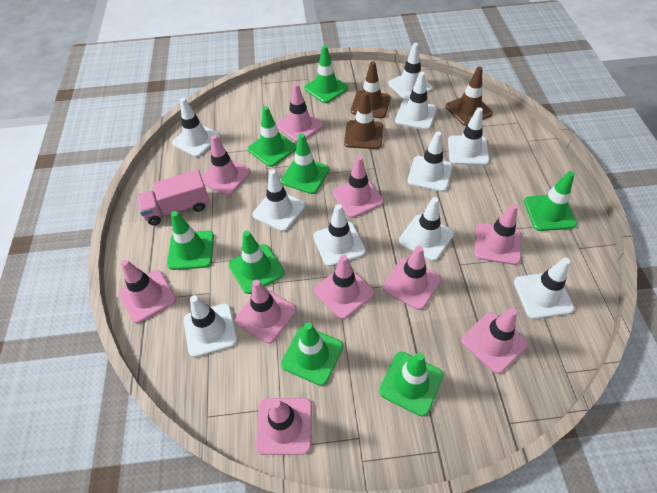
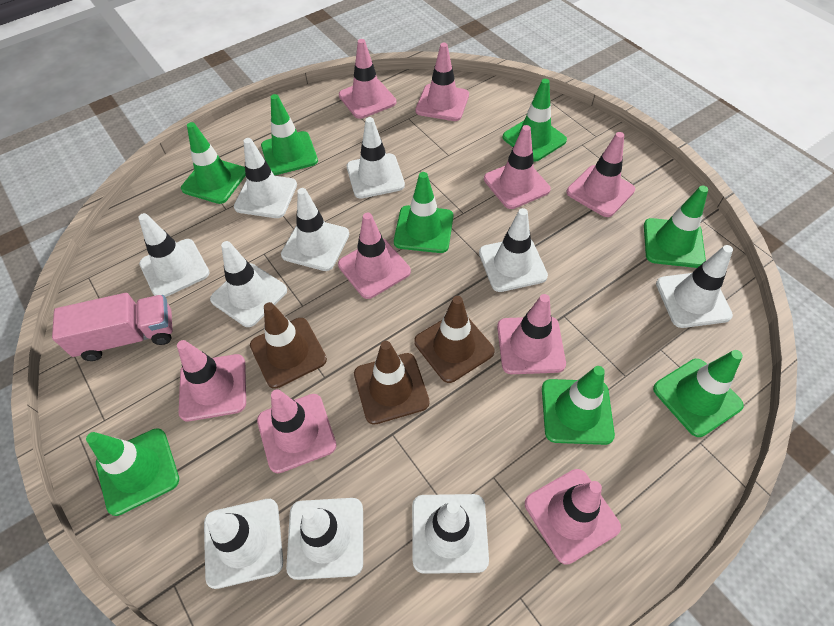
pink traffic cone: 10 -> 9

